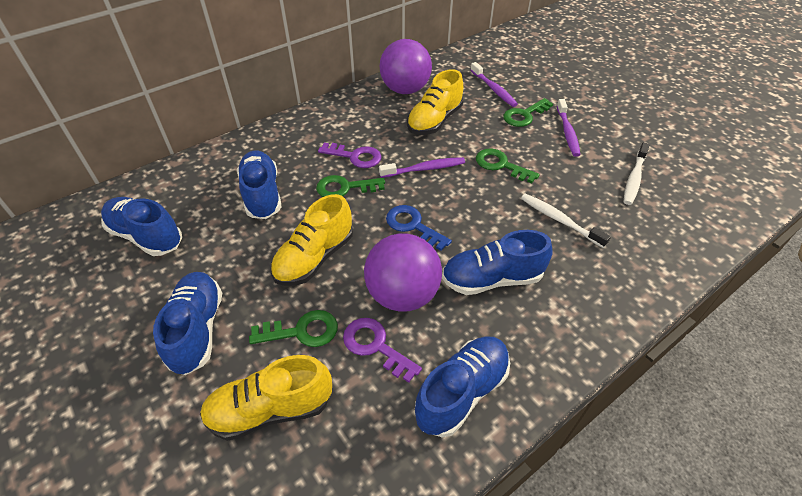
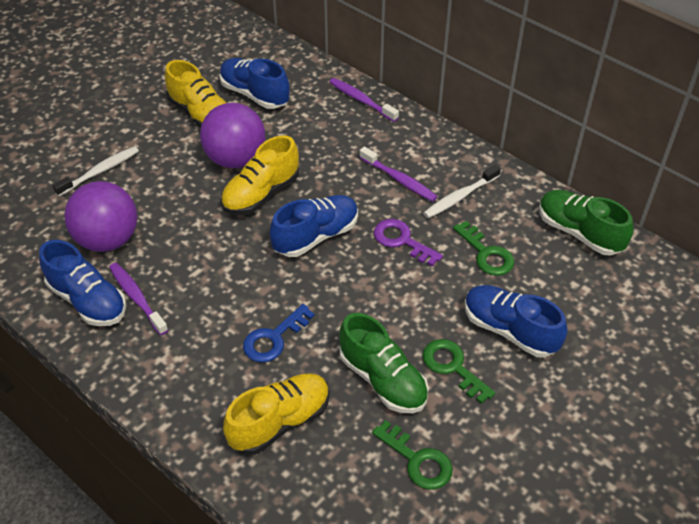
blue shoe: 5 -> 4
green key: 4 -> 3
green shoe: 0 -> 2
purple key: 2 -> 1

